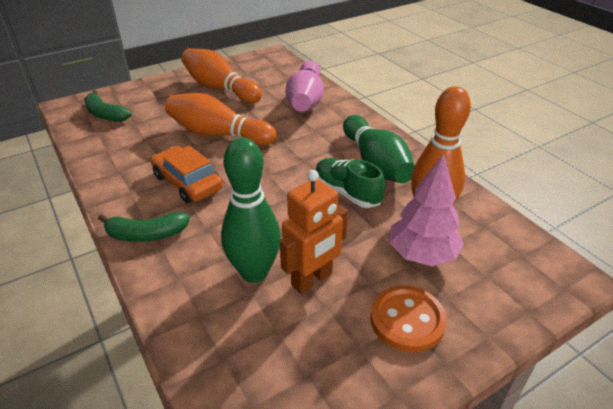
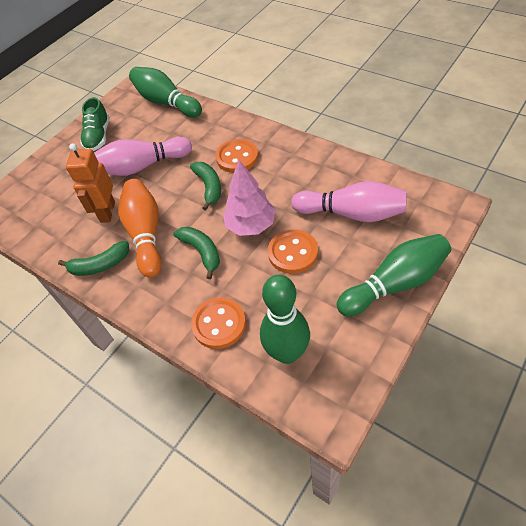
green banana: 2 -> 3
green bowling pin: 2 -> 3
orange bowling pin: 3 -> 1
orange button: 1 -> 3
orange car: 1 -> 0
pink bowling pin: 1 -> 2

